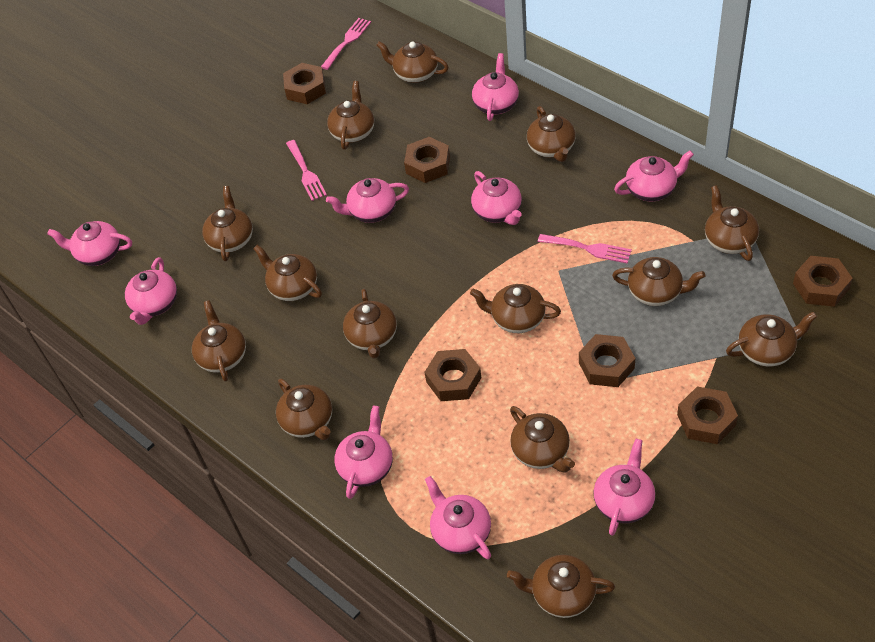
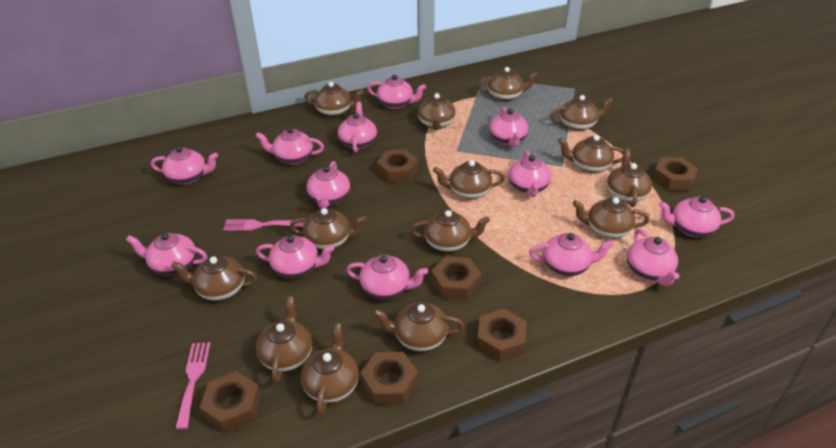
pink fork: 3 -> 2
pink teapot: 9 -> 13

